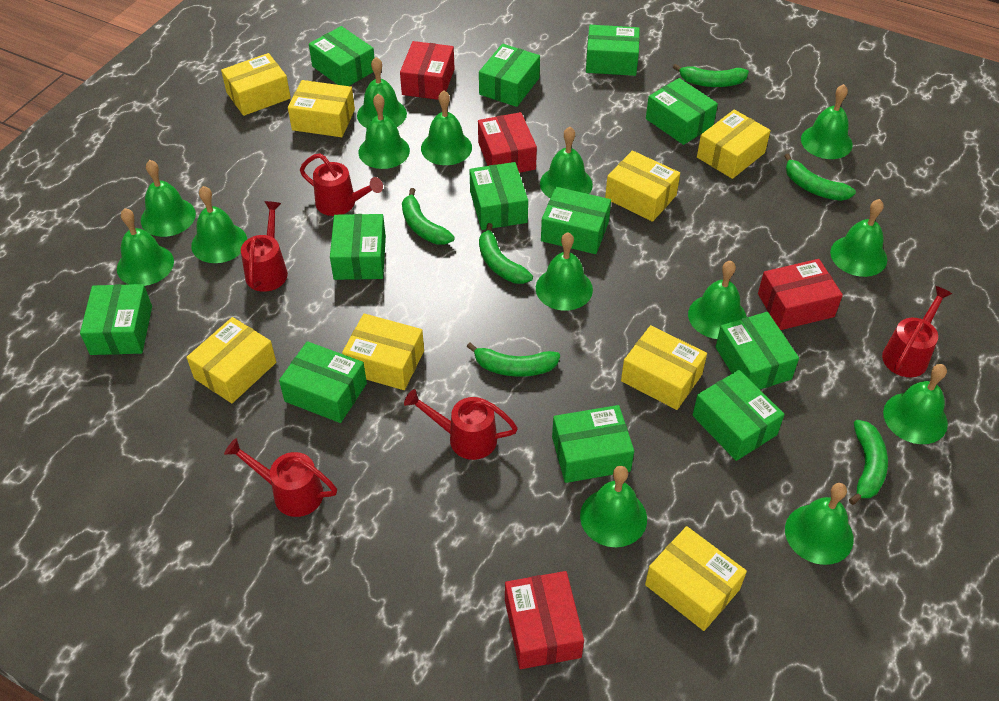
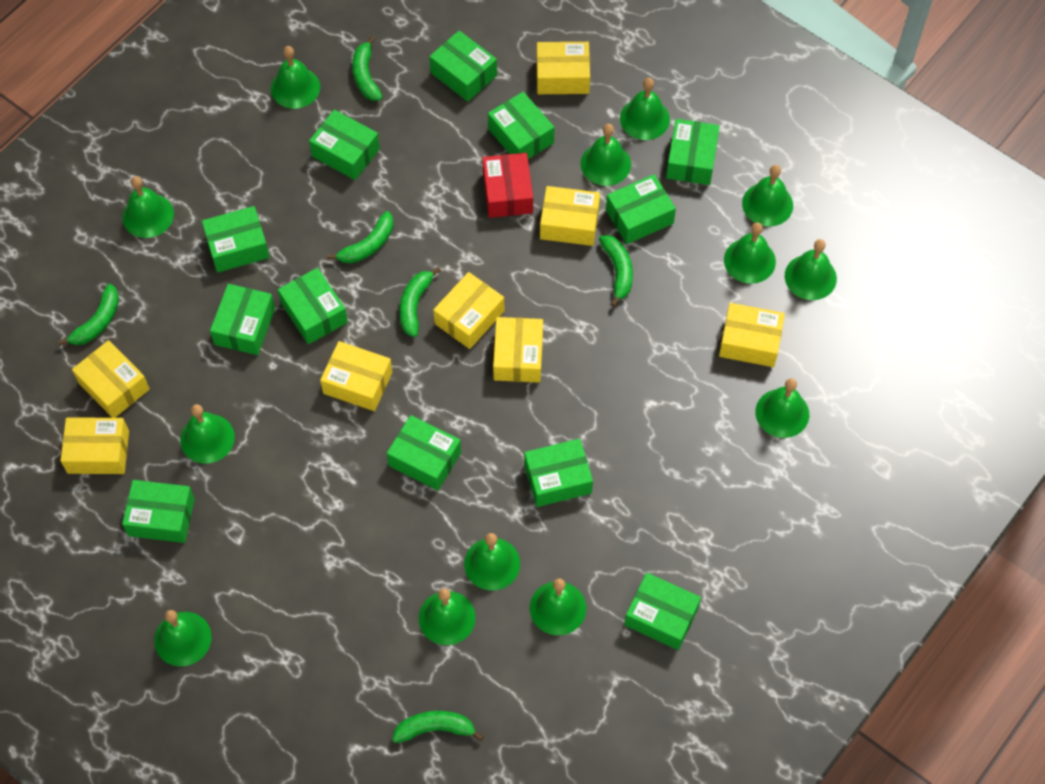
green bell: 14 -> 13
red box: 4 -> 1
red watering can: 5 -> 0

